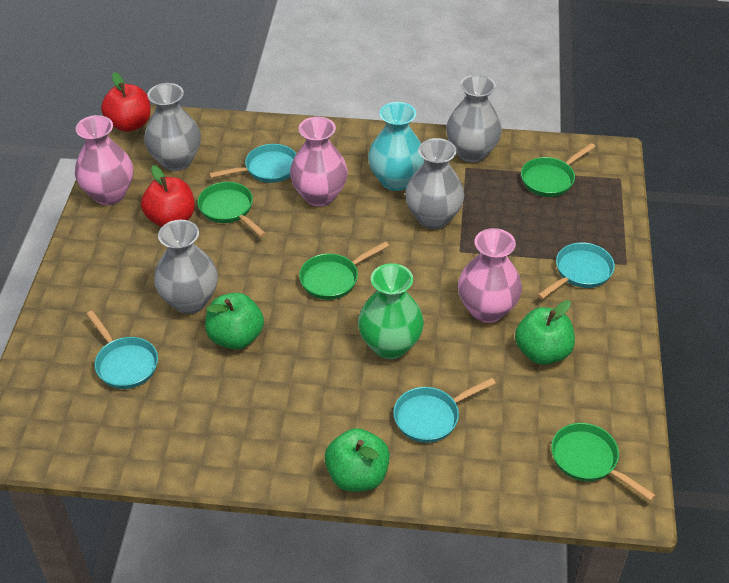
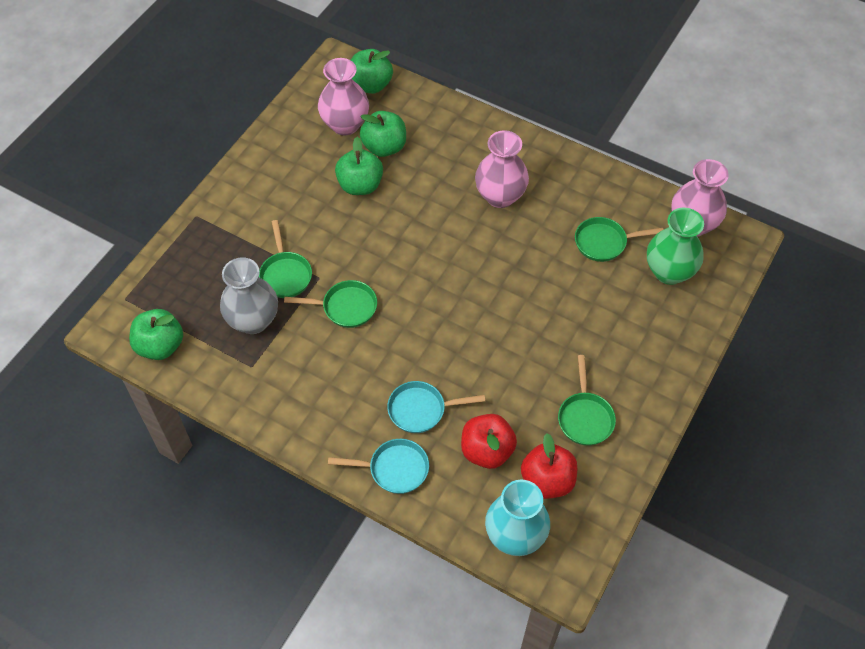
green apple: 3 -> 4
grey vase: 4 -> 1
turquoise pan: 4 -> 2

